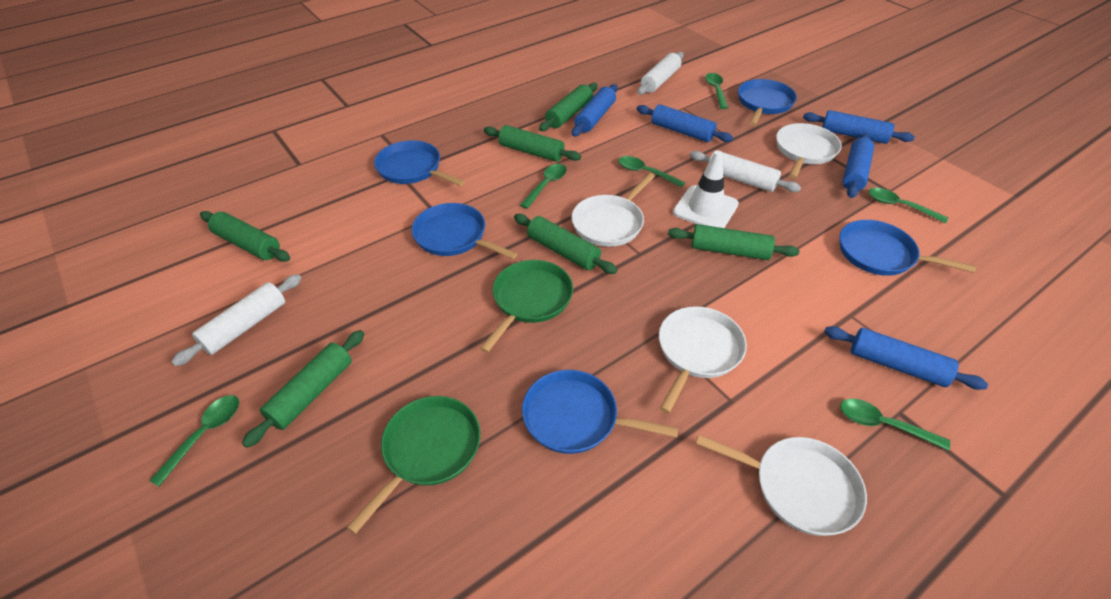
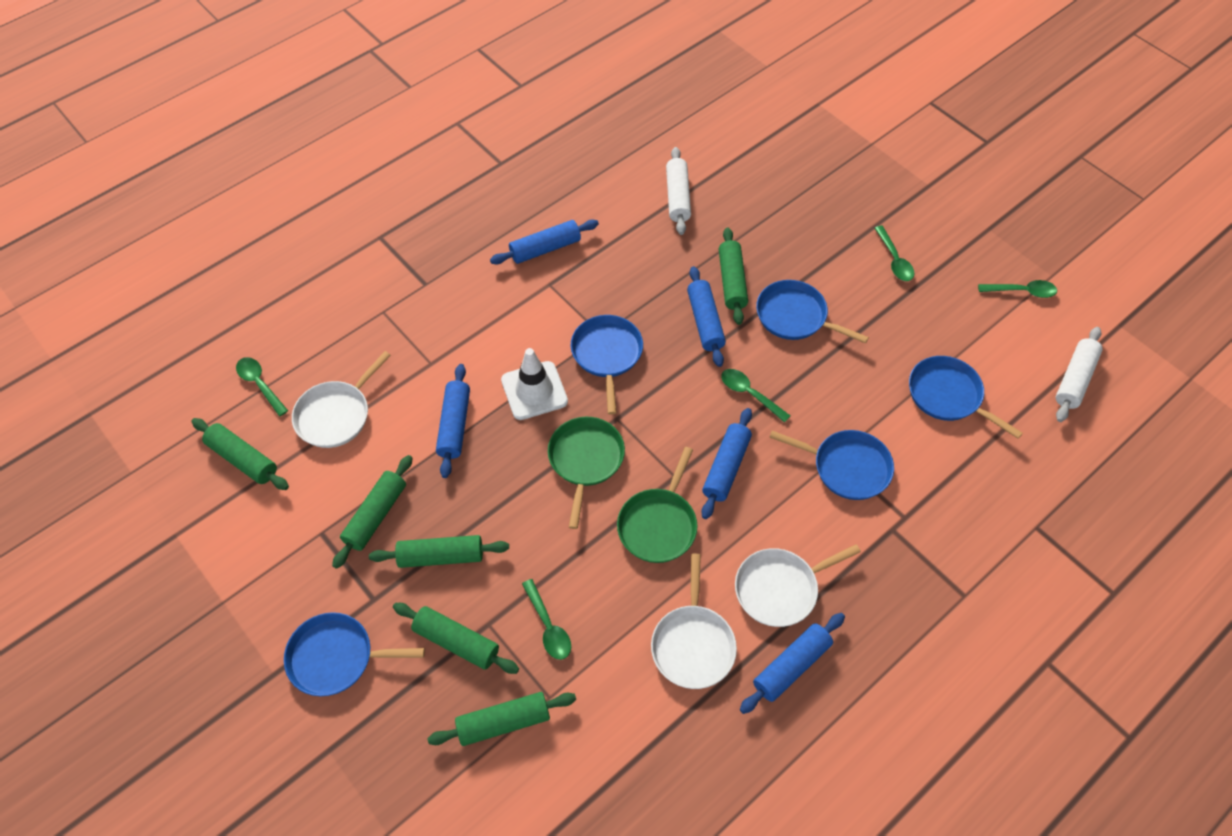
green spoon: 6 -> 5
white pan: 4 -> 3
white rolling pin: 3 -> 2

